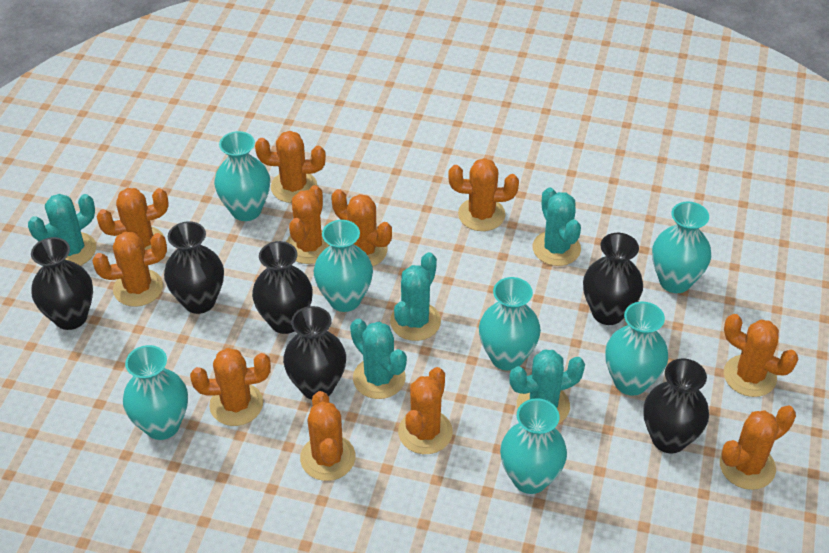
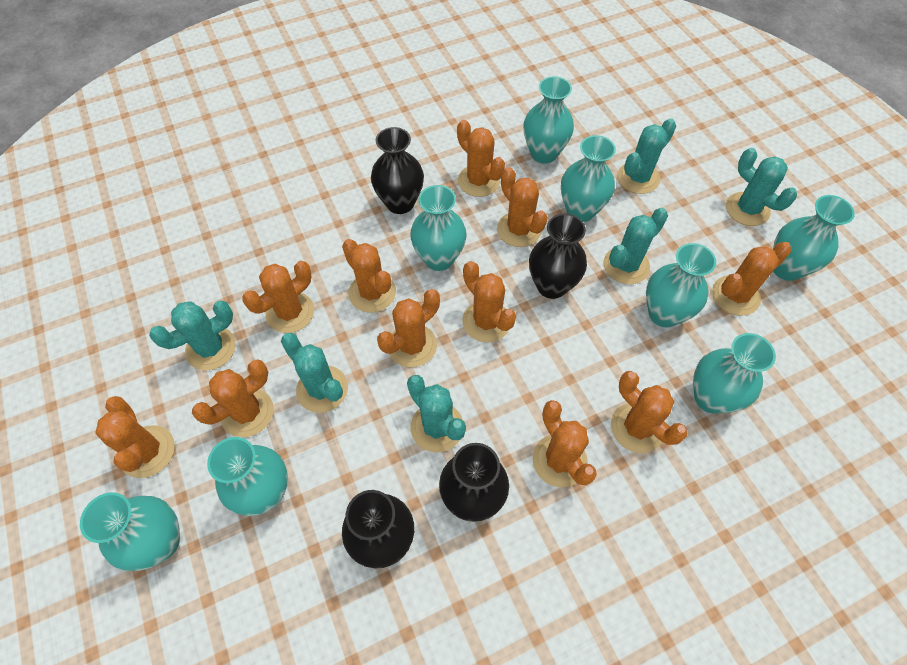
black vase: 6 -> 4
turquoise cactus: 5 -> 6
turquoise vase: 7 -> 8

